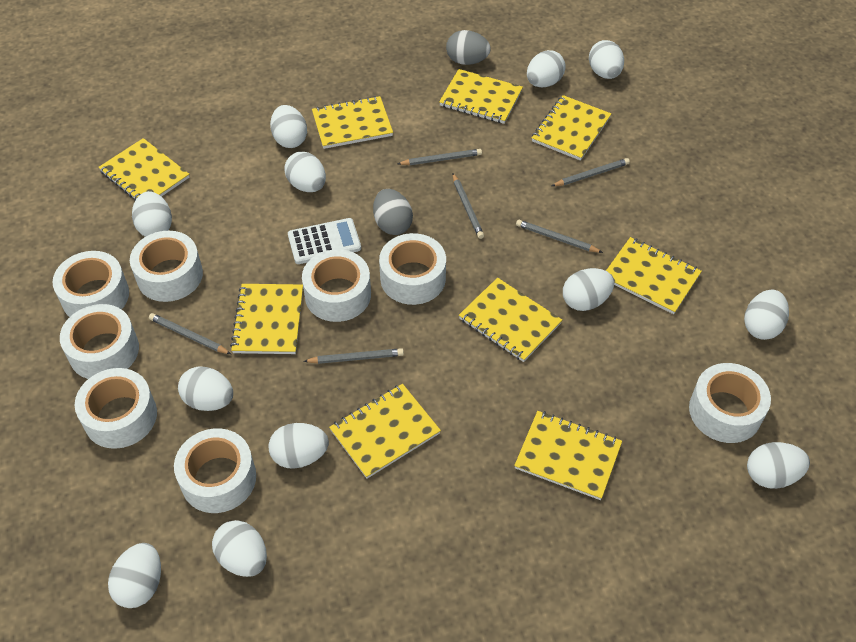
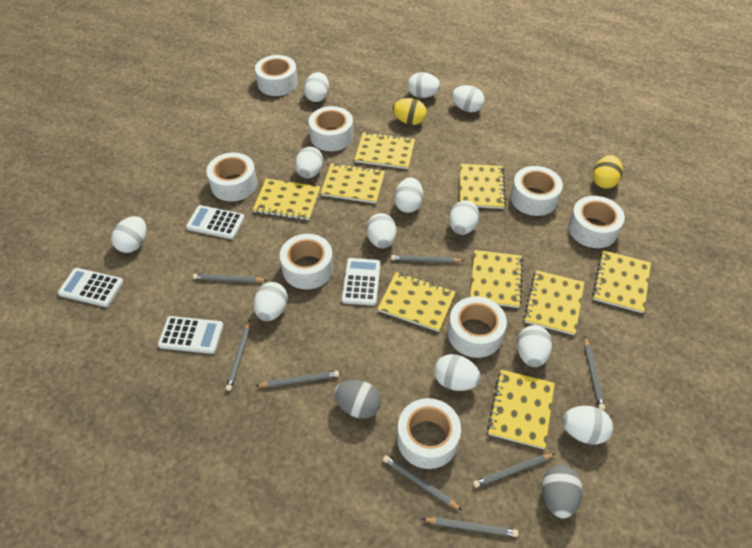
grey pencil: 6 -> 8
white calculator: 1 -> 4
yellow egg: 0 -> 2

